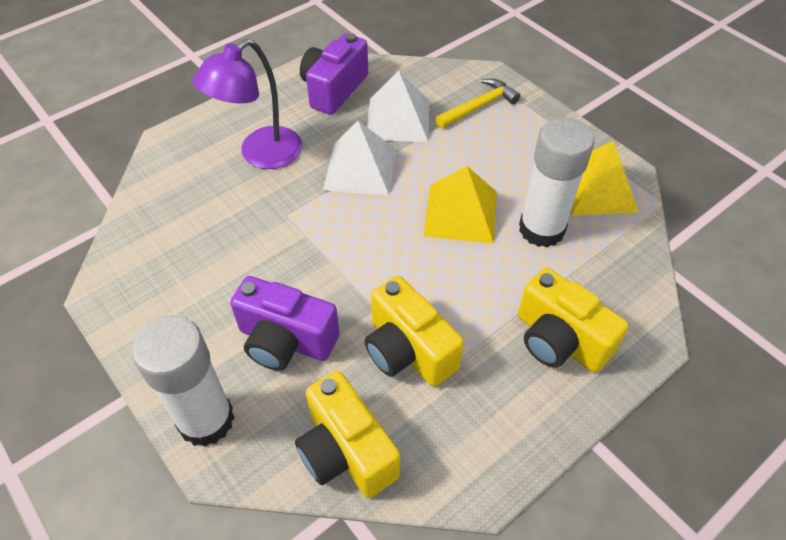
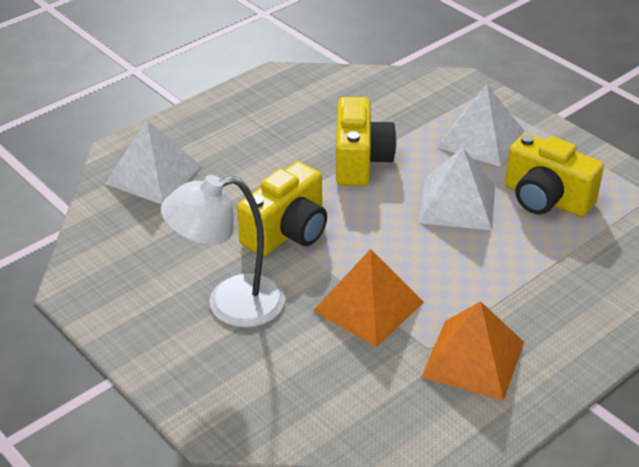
orange pyramid: 0 -> 2
purple camera: 2 -> 0
purple lamp: 1 -> 0
white glue stick: 2 -> 0
white lamp: 0 -> 1
white pyramid: 2 -> 3
yellow hammer: 1 -> 0
yellow pyramid: 2 -> 0

